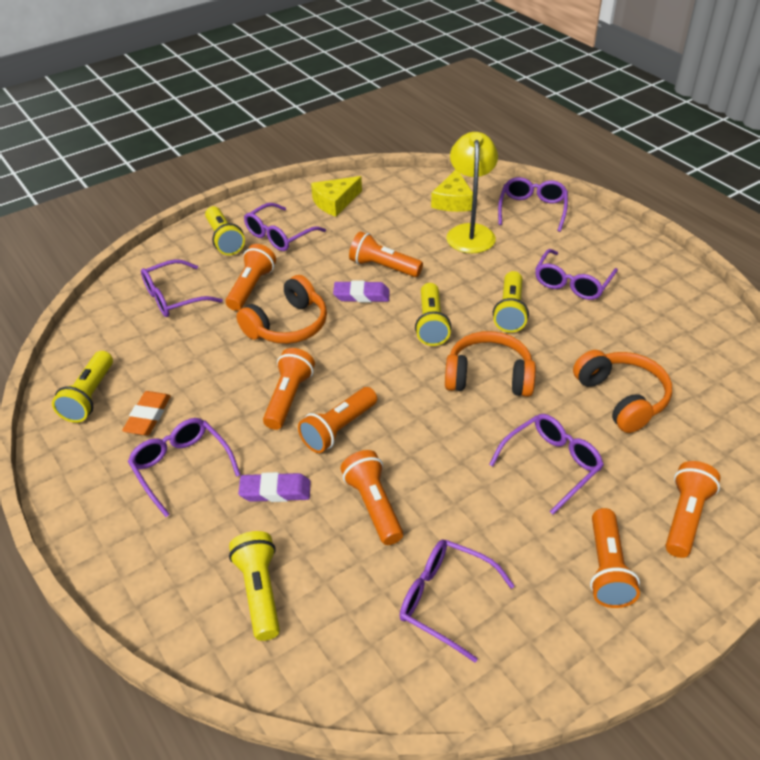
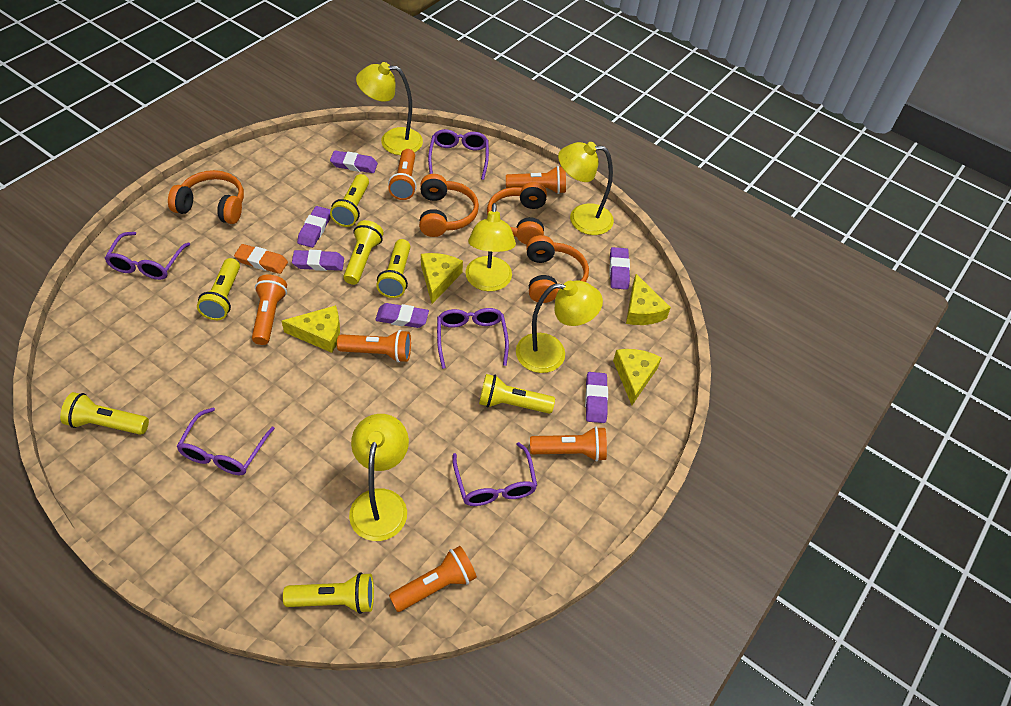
orange flashlight: 7 -> 6
orange headphones: 3 -> 4
purple eraser: 2 -> 6
purple glasses: 7 -> 5
yellow cheese: 2 -> 4
yellow flashlight: 5 -> 7
yellow lamp: 1 -> 5

